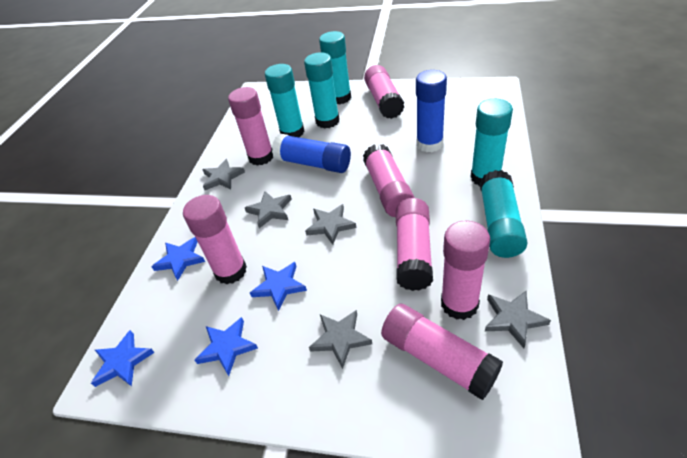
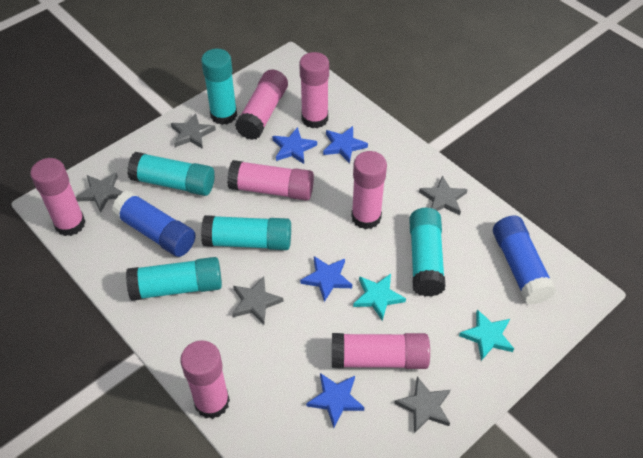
turquoise star: 0 -> 2

